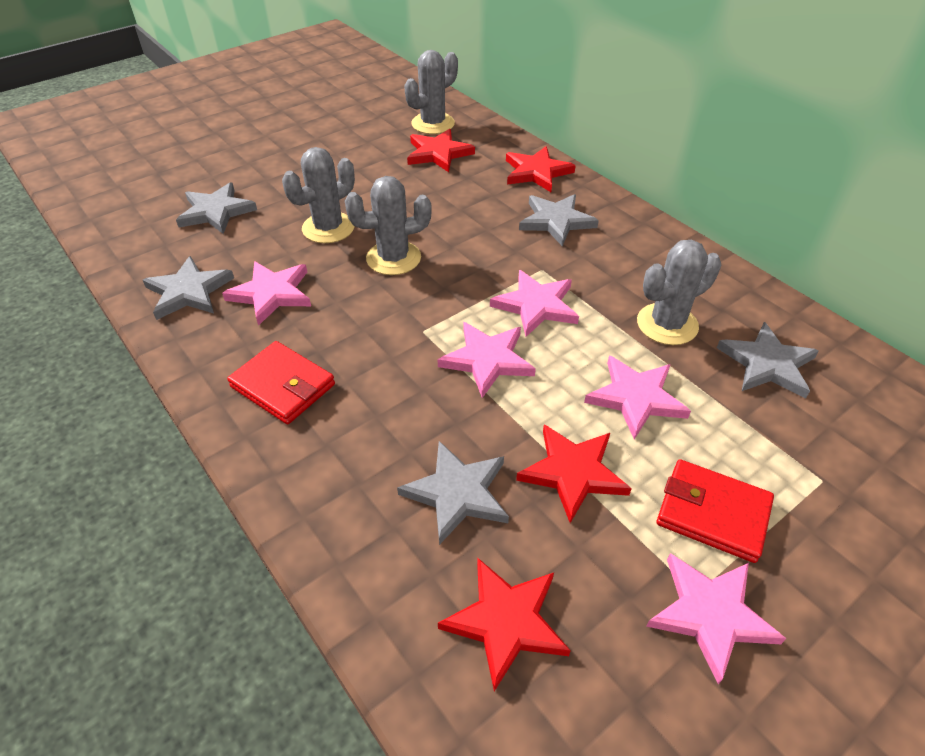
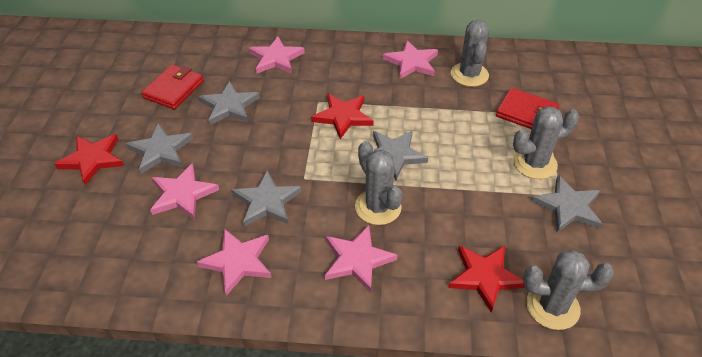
red star: 4 -> 3

